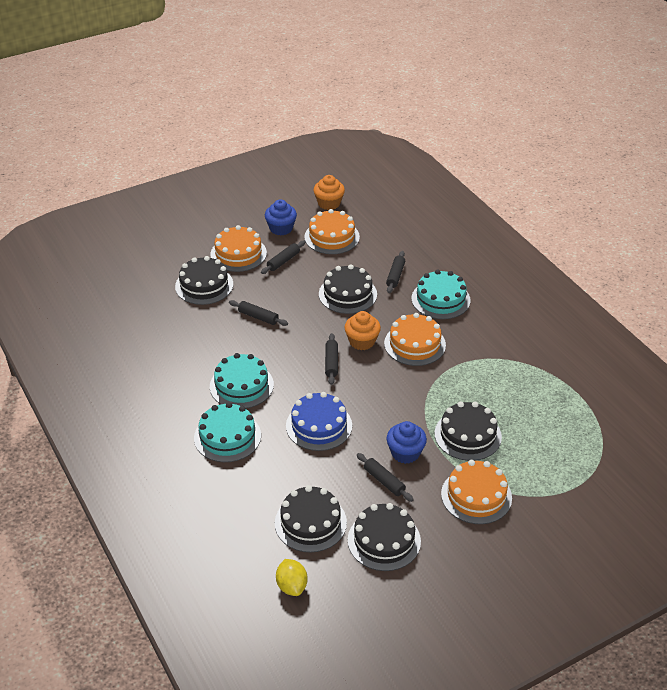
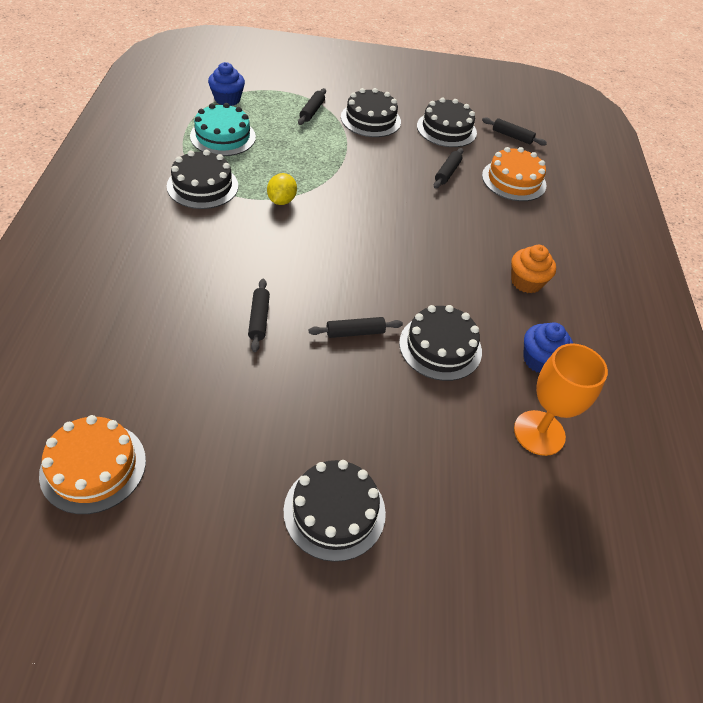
blue cake: 1 -> 0
orange cake: 4 -> 2
orange cupcake: 2 -> 1
orange goblet: 0 -> 1
turquoise cake: 3 -> 1

